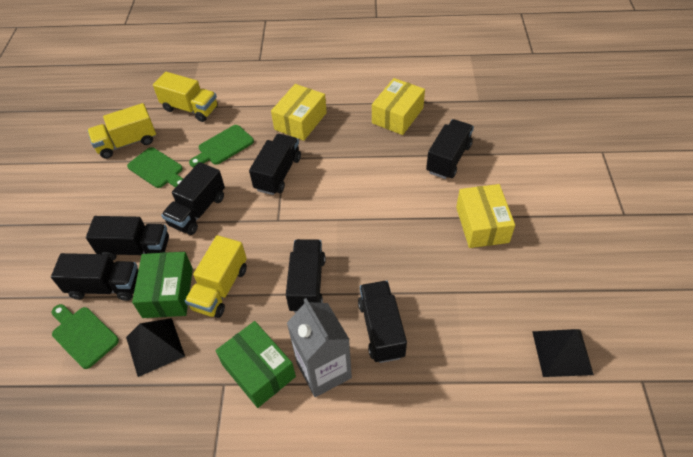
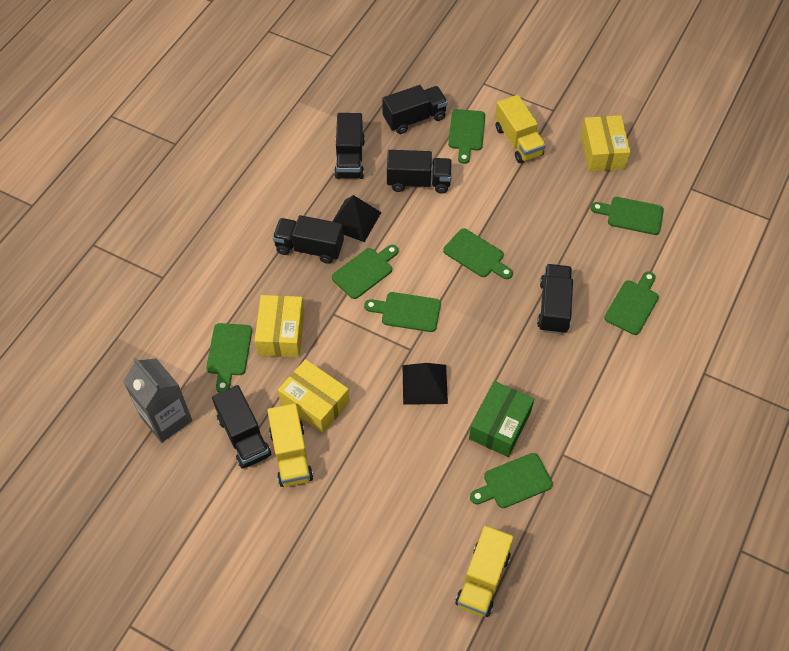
black truck: 7 -> 6
green box: 2 -> 1
green cutting board: 3 -> 8

